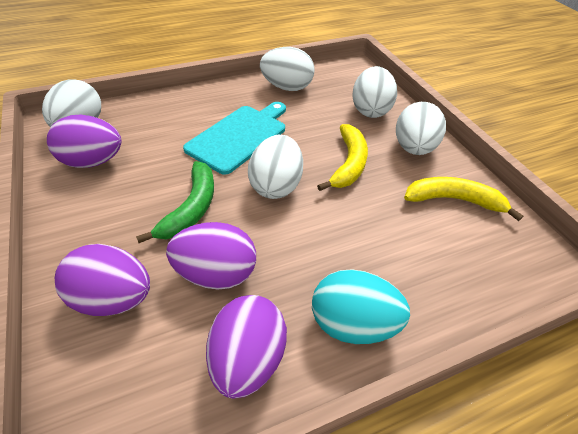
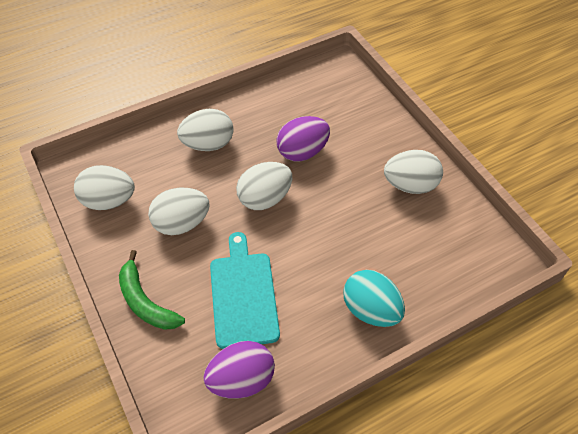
purple egg: 4 -> 2
yellow banana: 2 -> 0

